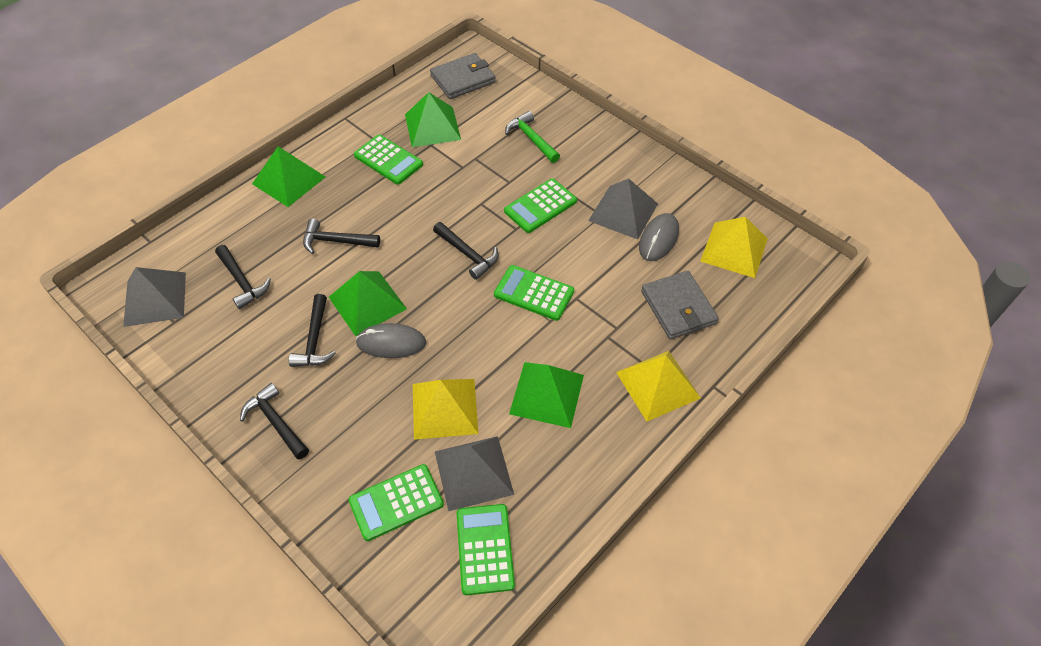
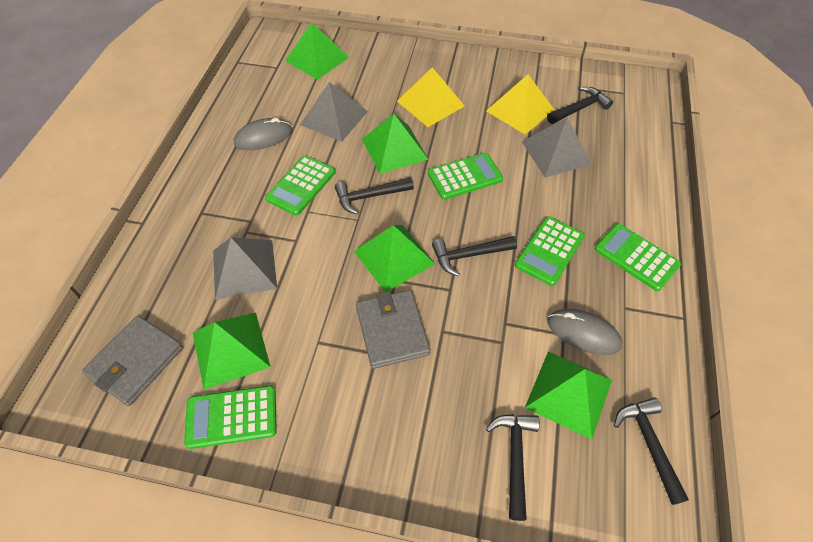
green hammer: 1 -> 0
green pyramid: 4 -> 5
yellow pyramid: 3 -> 2

